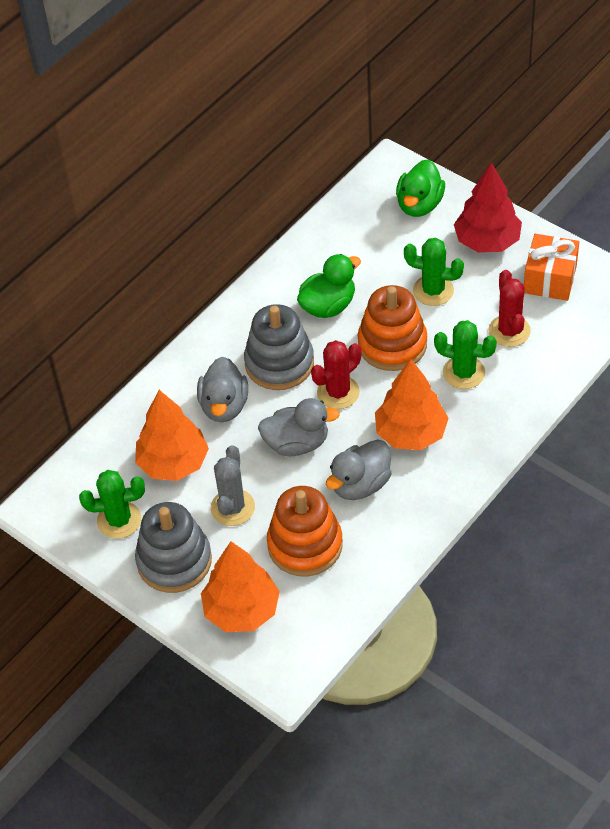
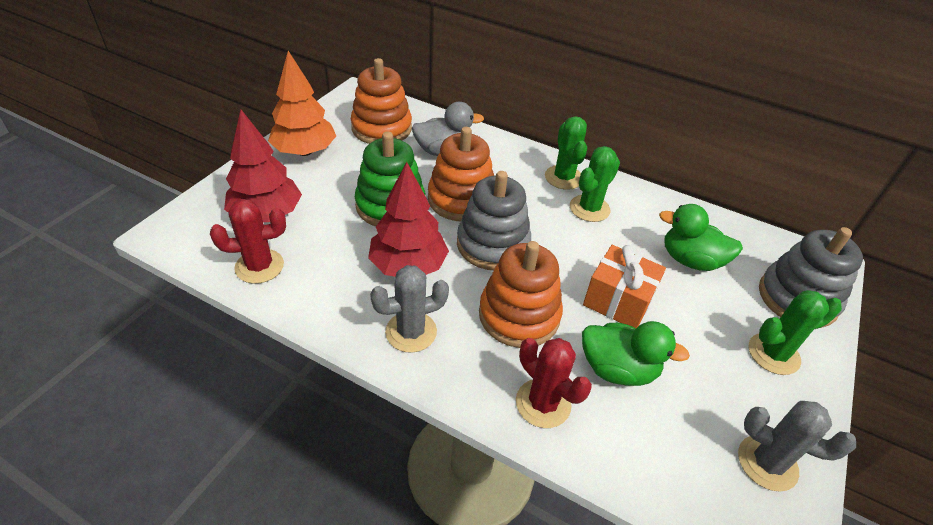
green stacking toy: 0 -> 1
grey cactus: 1 -> 2
grey duck: 3 -> 1
orange stacking toy: 2 -> 3
orange tree: 3 -> 1
red tree: 1 -> 2

